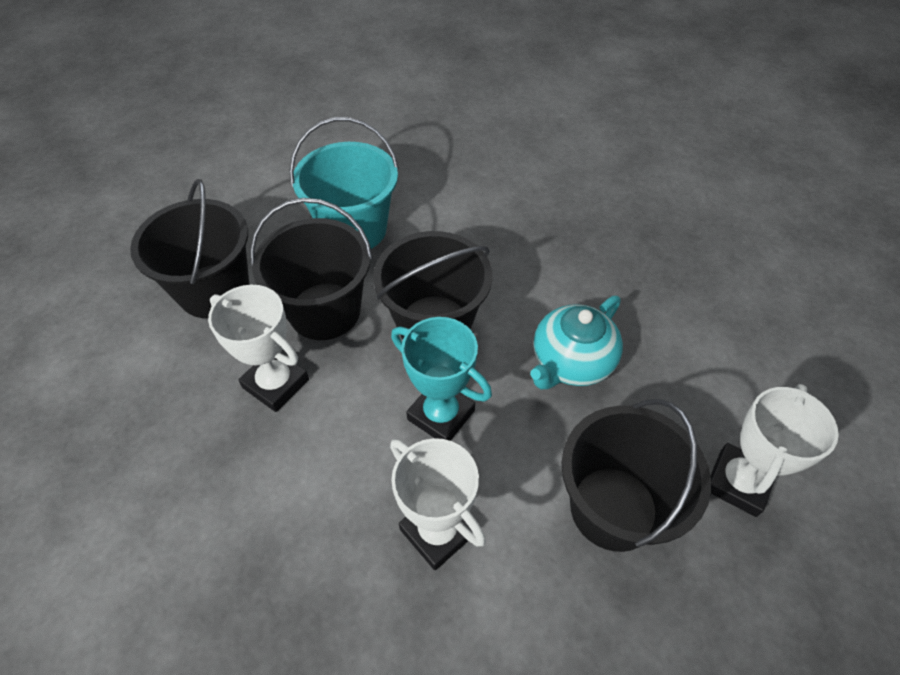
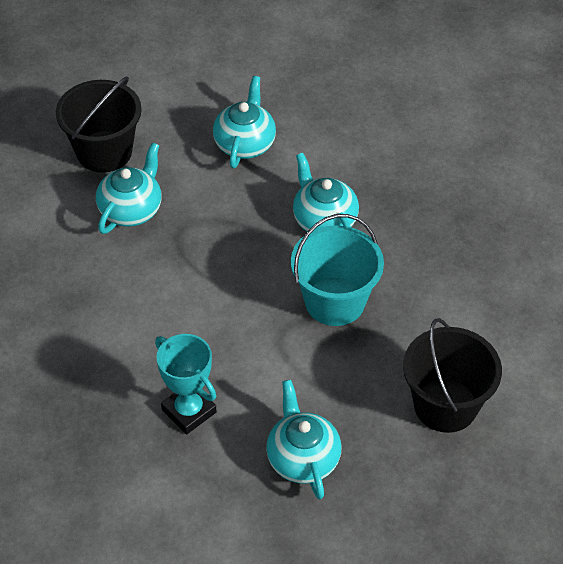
black bucket: 4 -> 2
turquoise teapot: 1 -> 4
white trophy: 3 -> 0

